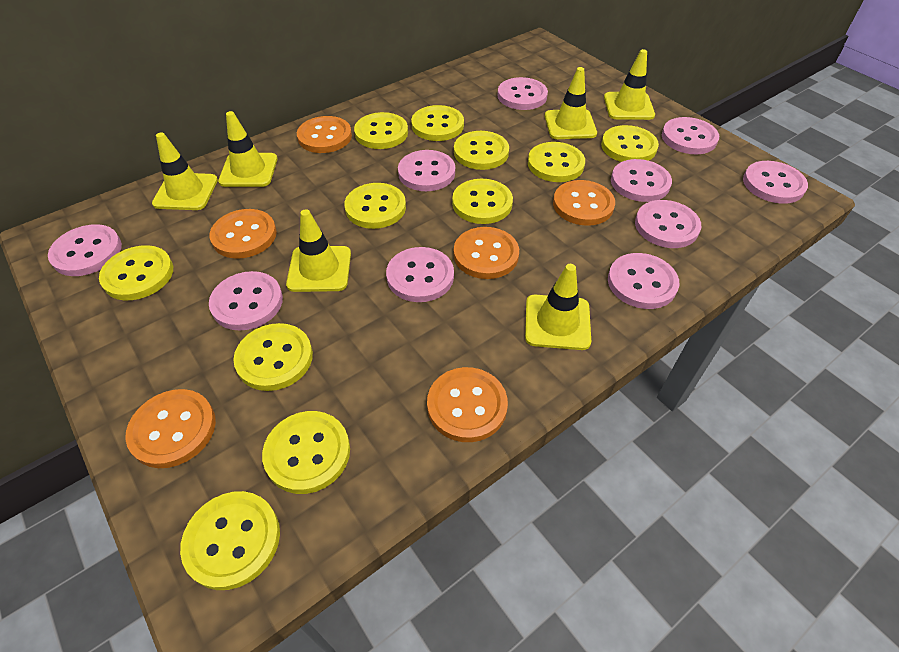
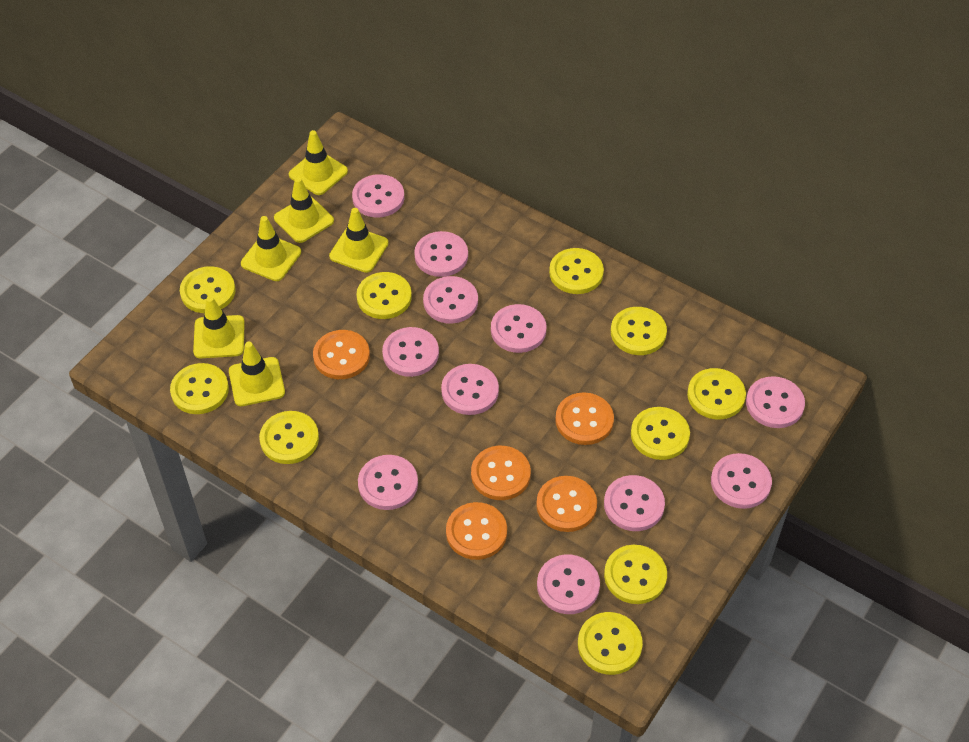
orange button: 6 -> 5
pink button: 10 -> 11
yellow button: 11 -> 10

